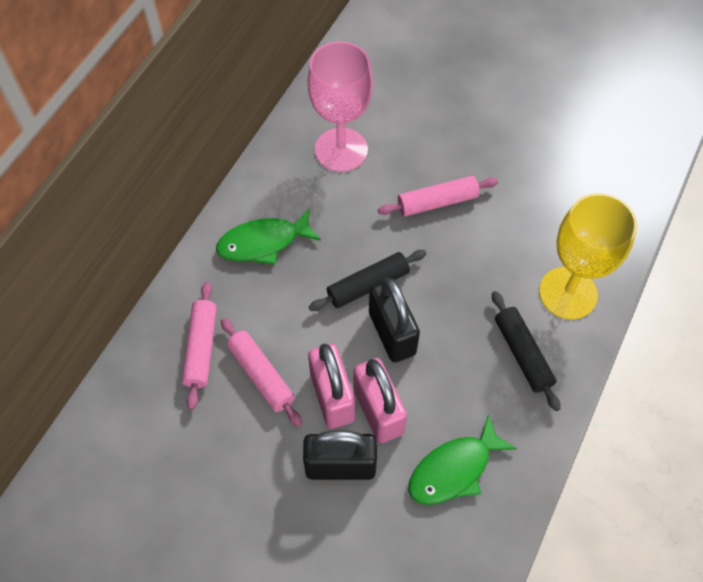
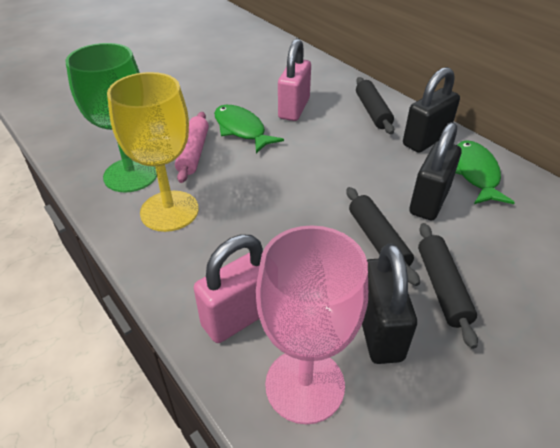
black padlock: 2 -> 3
black rolling pin: 2 -> 3
green goblet: 0 -> 1
pink rolling pin: 3 -> 1

